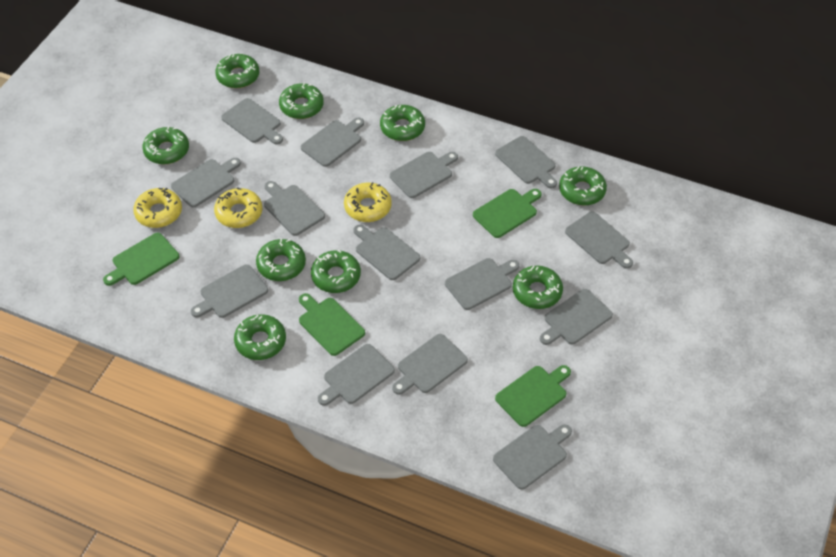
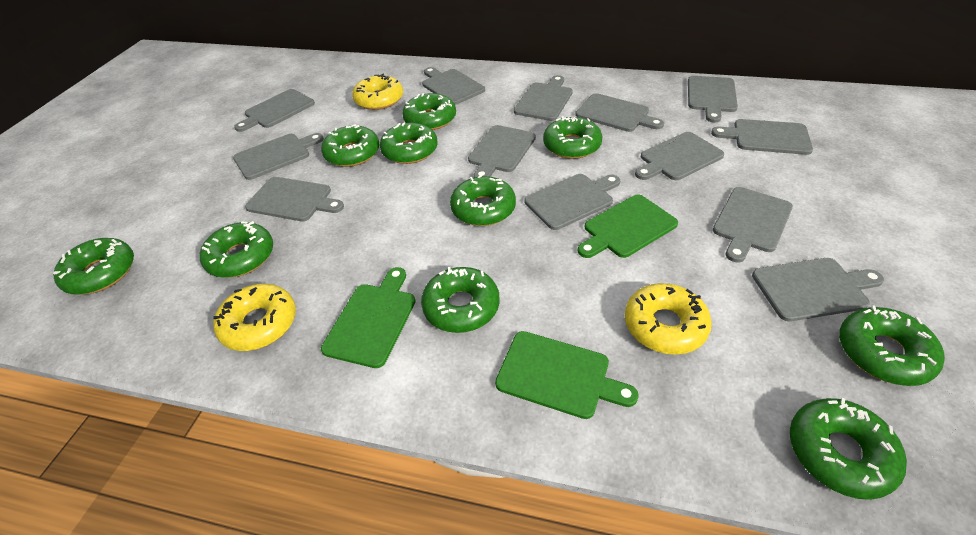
green cutting board: 4 -> 3
green donut: 9 -> 10
grey cutting board: 14 -> 13

